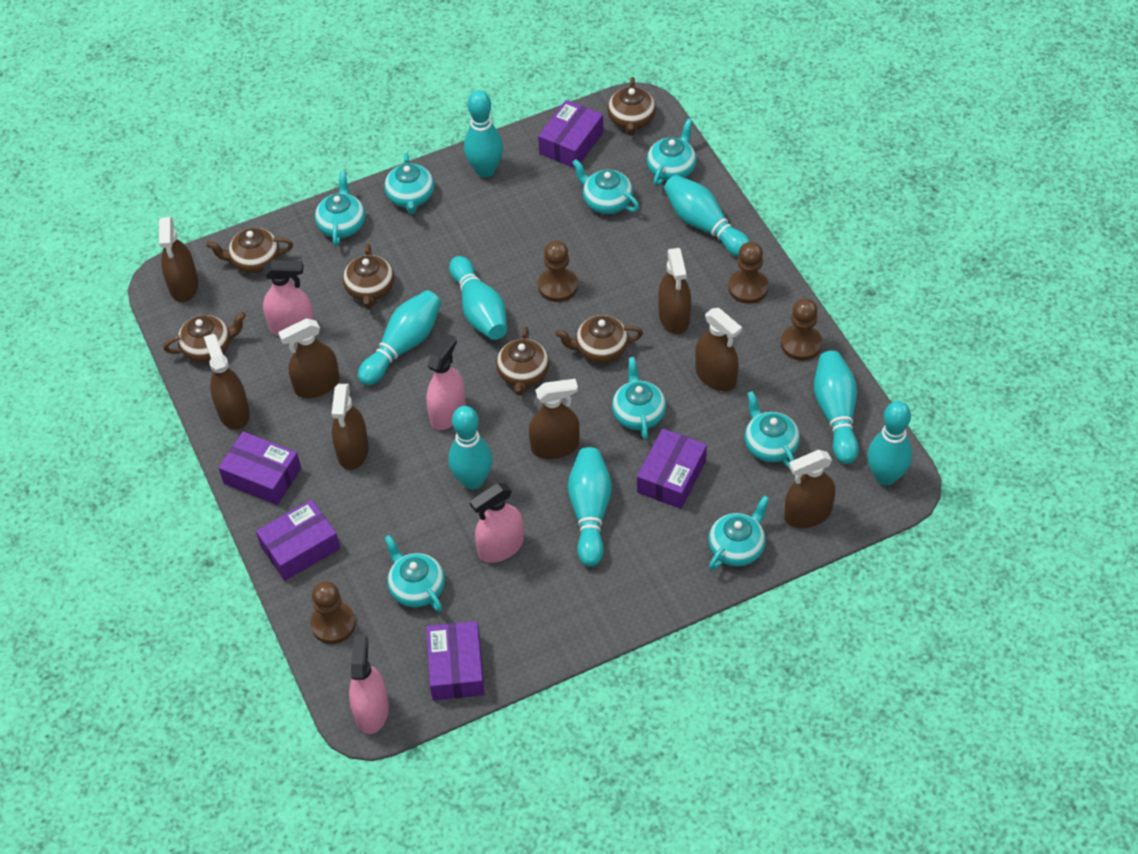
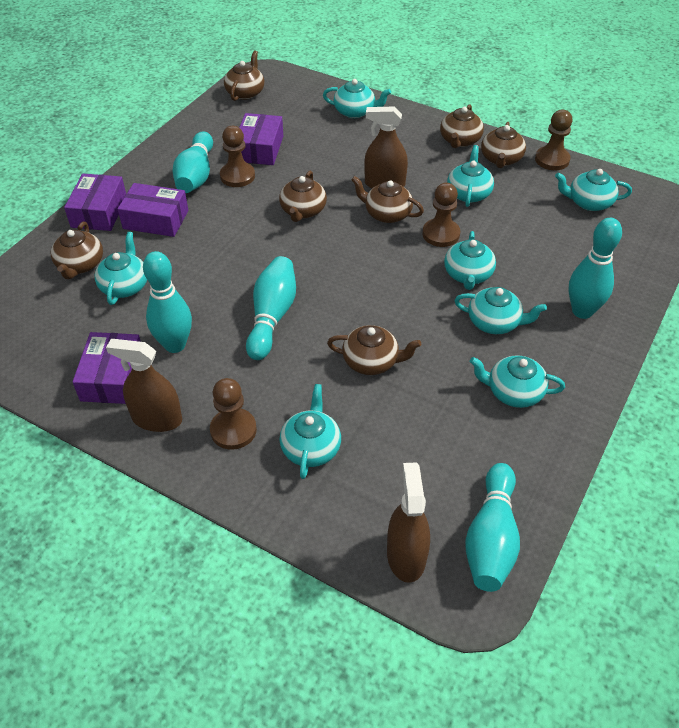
brown spray bottle: 8 -> 3
brown teapot: 6 -> 7
pink spray bottle: 4 -> 0
purple box: 5 -> 4
turquoise bowling pin: 8 -> 5

